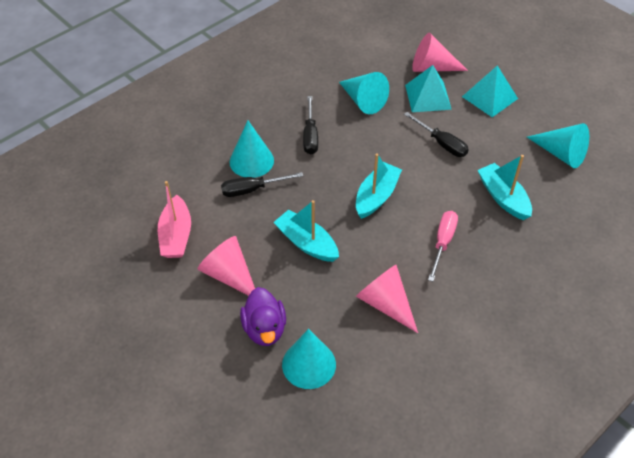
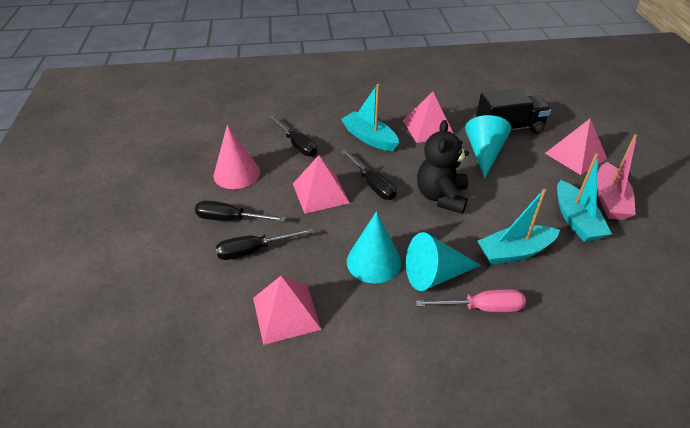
black screwdriver: 3 -> 4
black teddy bear: 0 -> 1
black truck: 0 -> 1
pink cone: 3 -> 1
pink pyramid: 0 -> 4
purple duck: 1 -> 0
turquoise cone: 4 -> 3
turquoise pyramid: 2 -> 0

